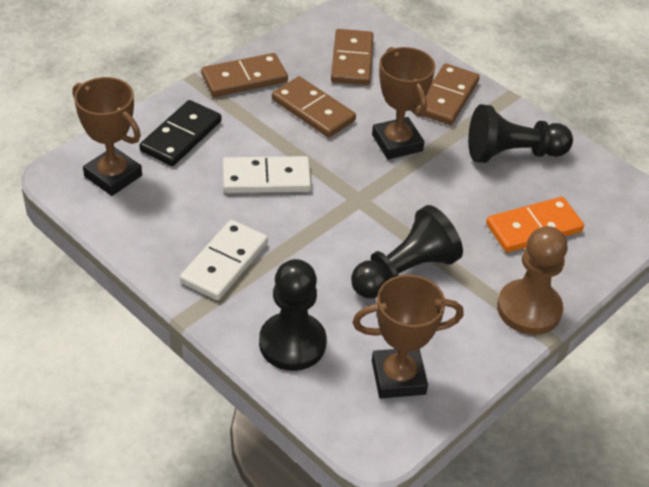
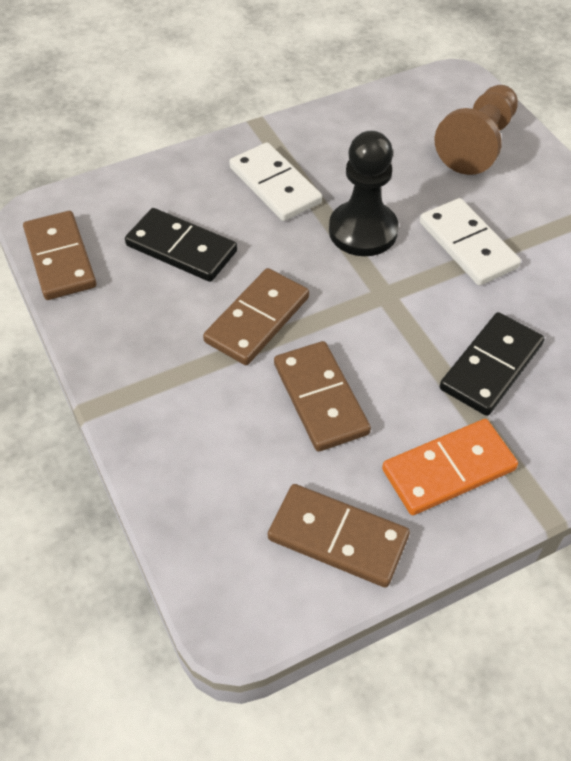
black domino: 1 -> 2
black pawn: 3 -> 1
brown trophy: 3 -> 0

